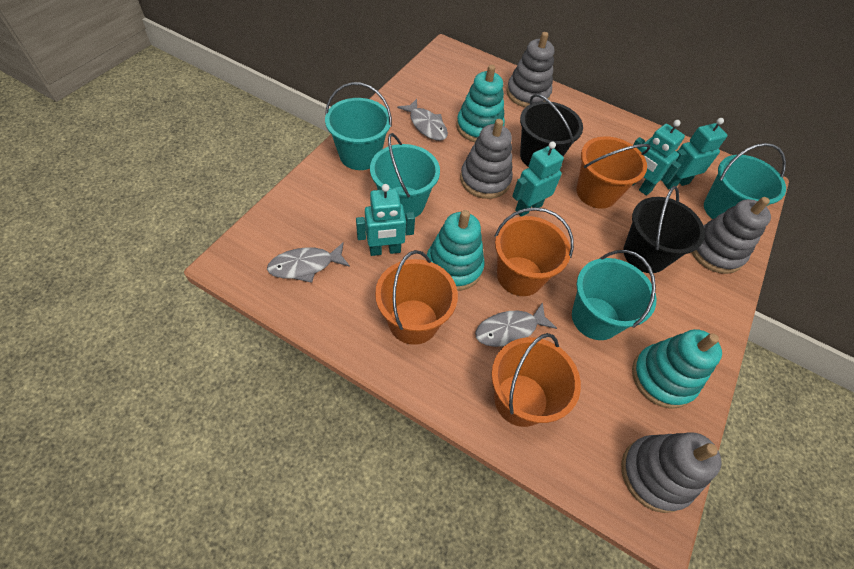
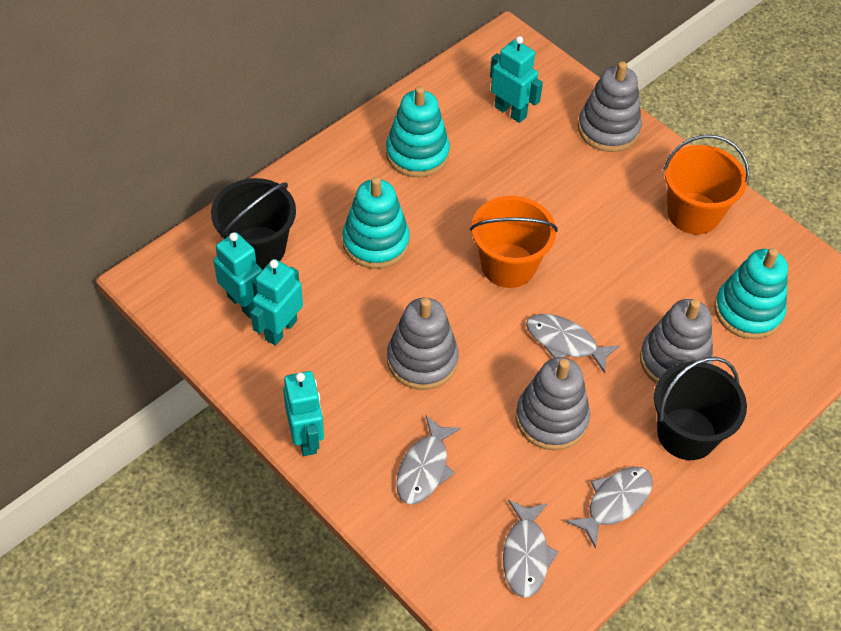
grey fish: 3 -> 4
orange bucket: 4 -> 2
turquoise bucket: 4 -> 0

